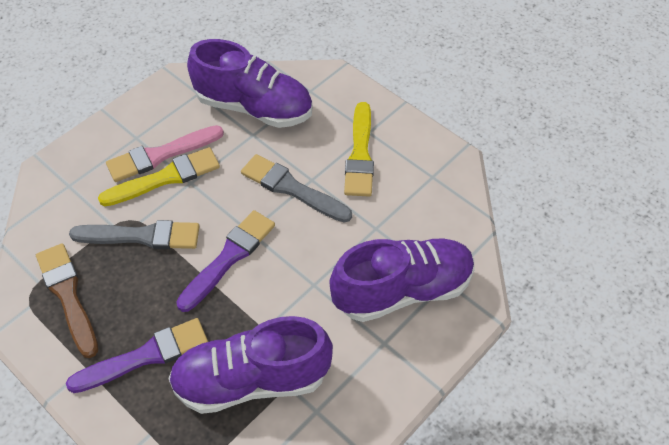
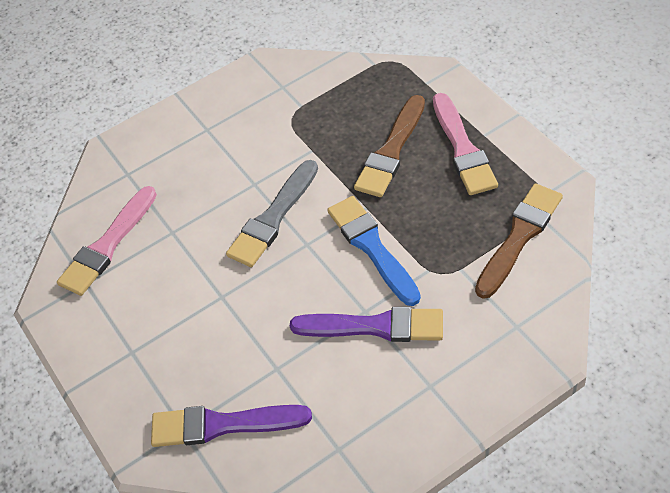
blue brush: 0 -> 1
brown brush: 1 -> 2
grey brush: 2 -> 1
pink brush: 1 -> 2
purple shoe: 3 -> 0
yellow brush: 2 -> 0

